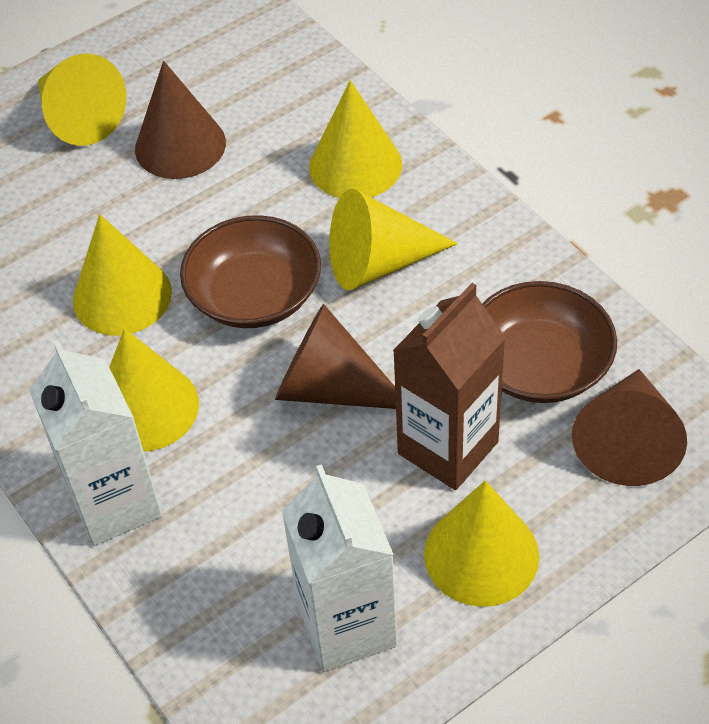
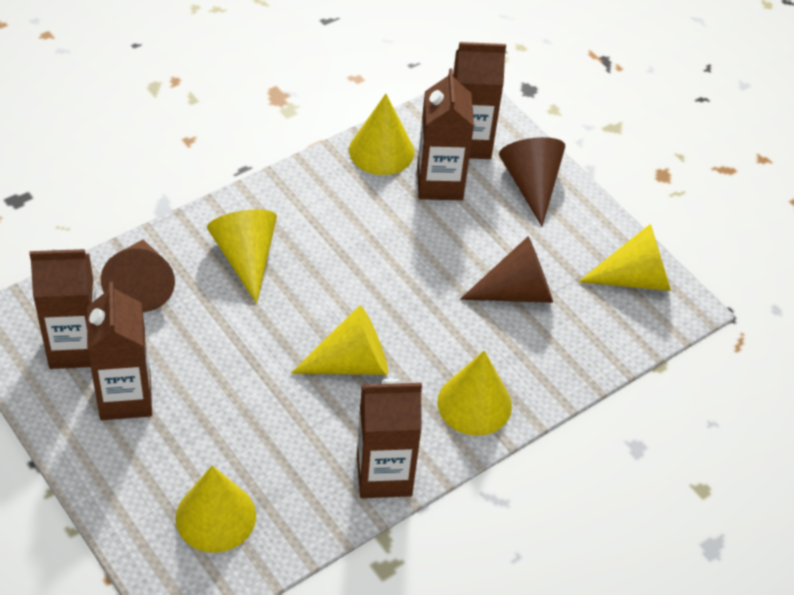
brown bowl: 2 -> 0
brown carton: 1 -> 5
white carton: 2 -> 0

